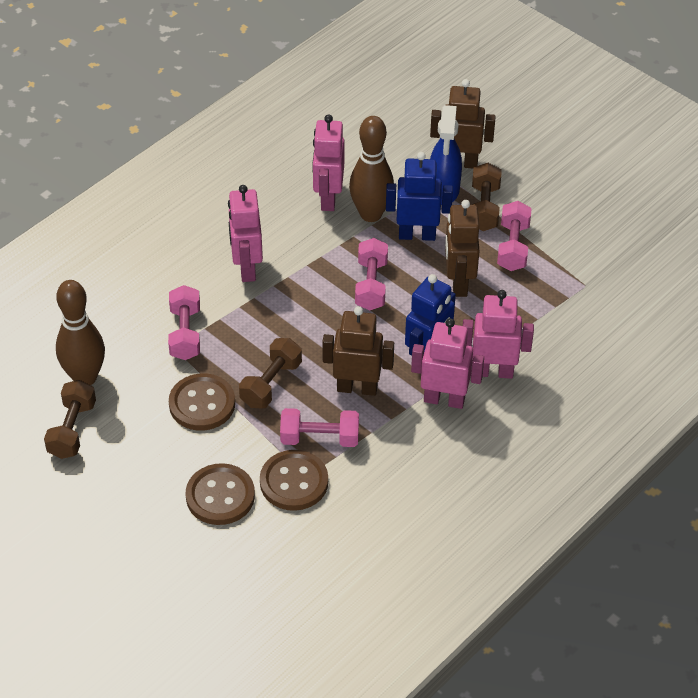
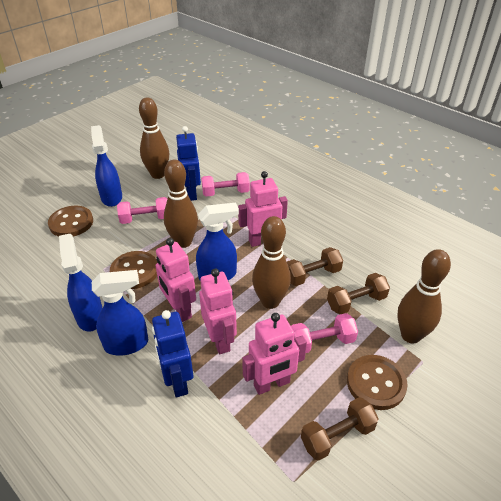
blue spray bottle: 1 -> 4
brown bowling pin: 2 -> 4
brown robot: 3 -> 0
pink dumbbell: 4 -> 3

